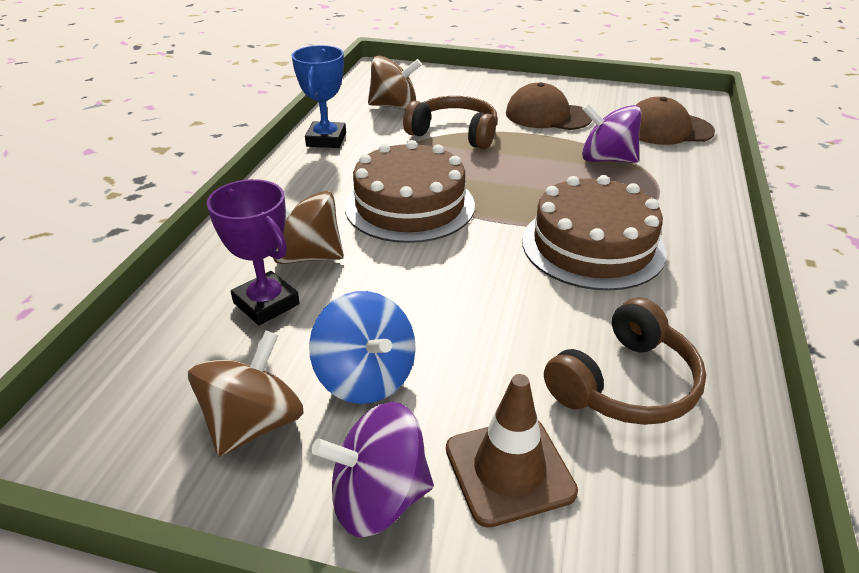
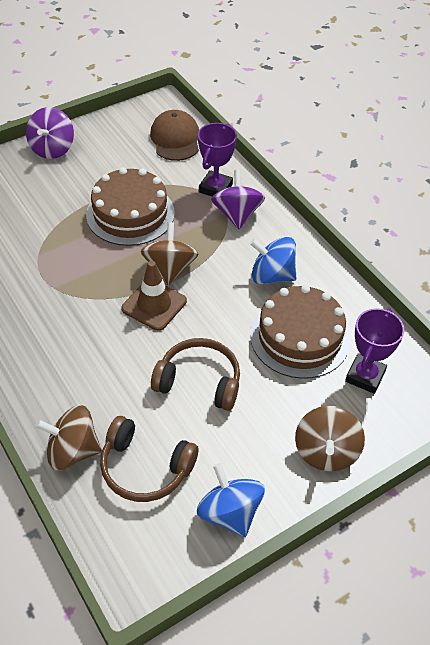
blue spinning top: 1 -> 2
blue trophy: 1 -> 0
brown cap: 2 -> 1
purple trophy: 1 -> 2

